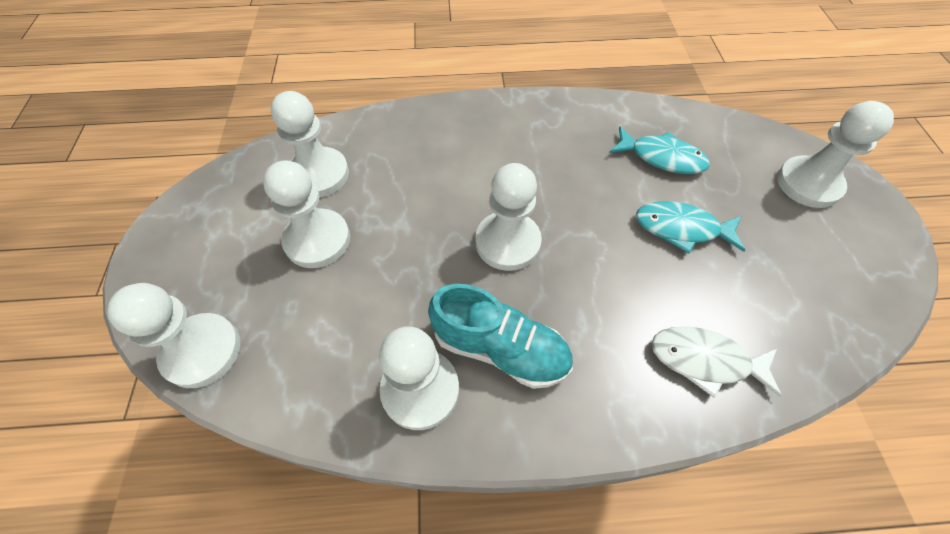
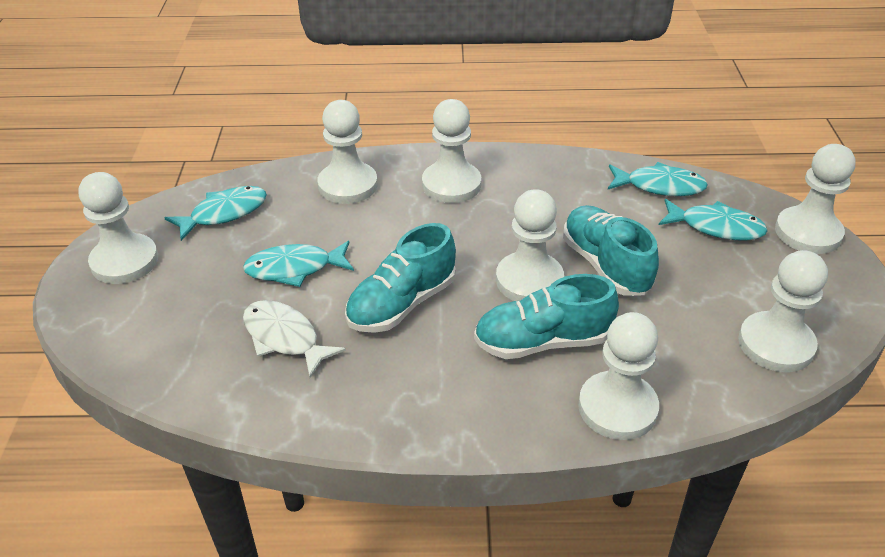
turquoise fish: 2 -> 4
turquoise shoe: 1 -> 3
white pawn: 6 -> 7

